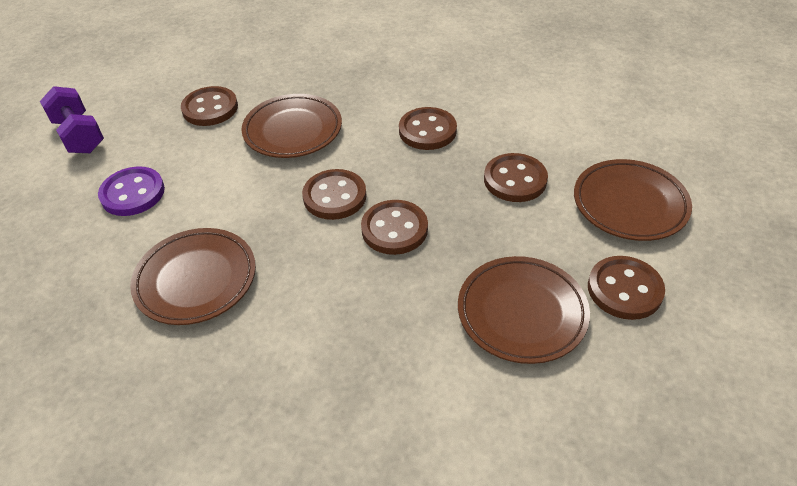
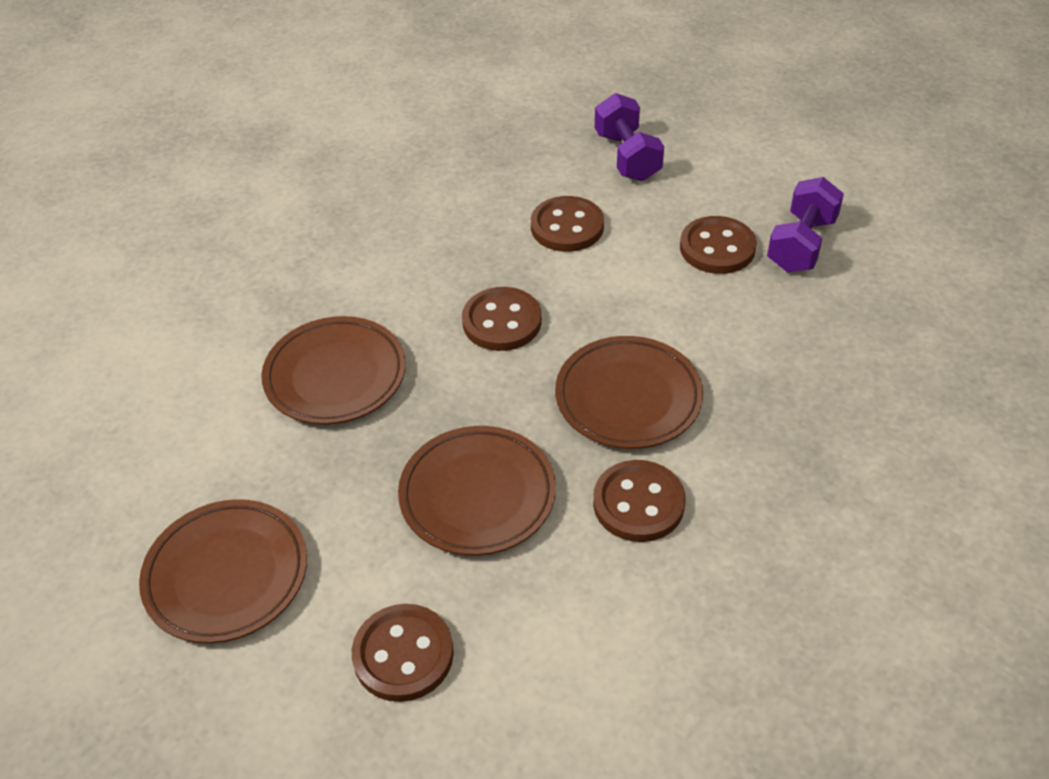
brown button: 6 -> 5
purple button: 1 -> 0
purple dumbbell: 1 -> 2

